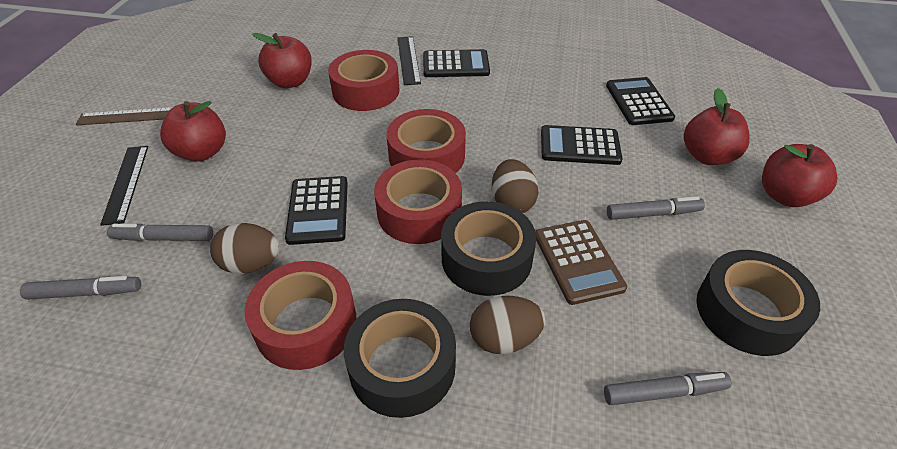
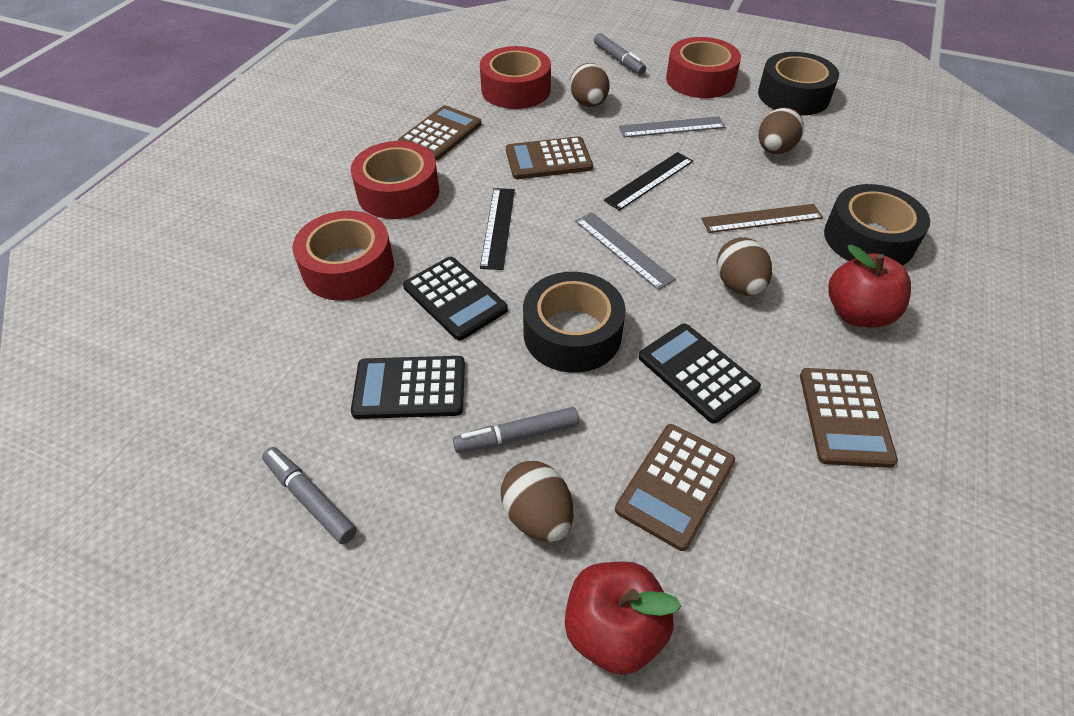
black calculator: 4 -> 3
brown calculator: 1 -> 4
brown egg: 3 -> 4
grey marker: 4 -> 3
grey ruler: 0 -> 2
red apple: 4 -> 2

